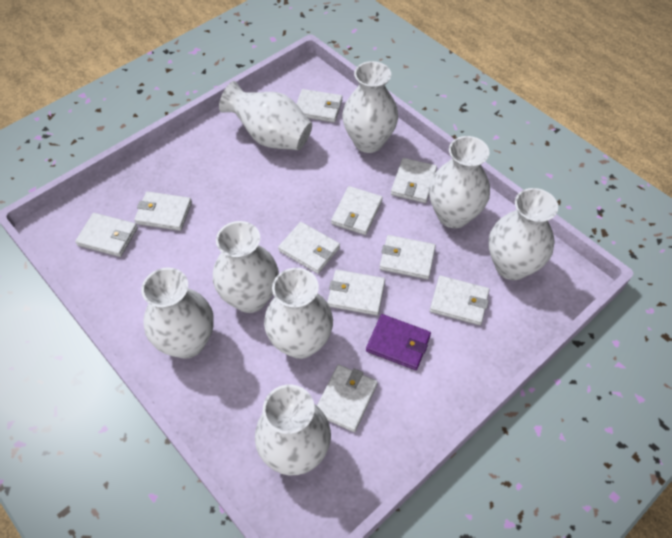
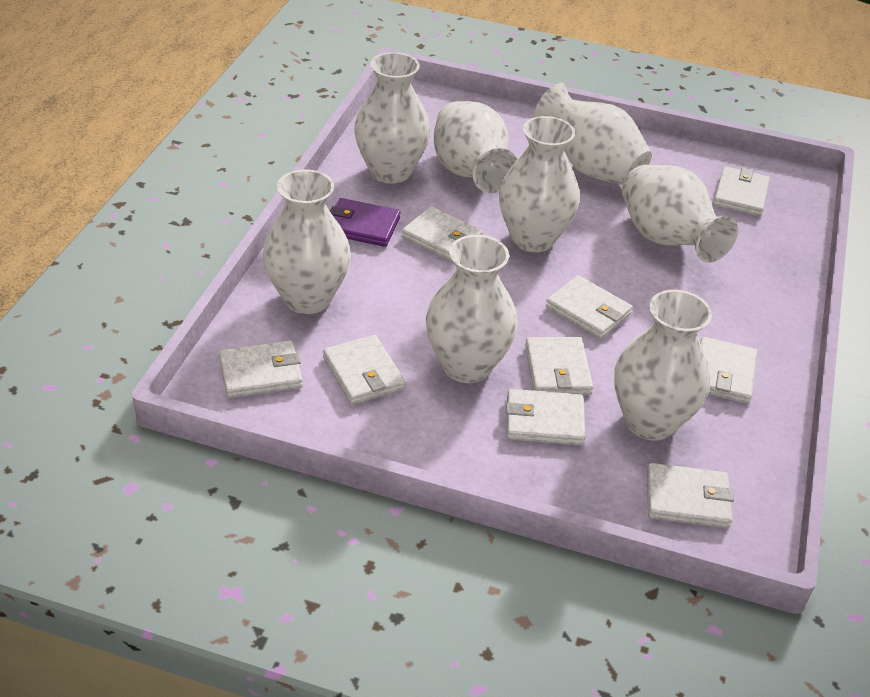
white wallet: 10 -> 9

